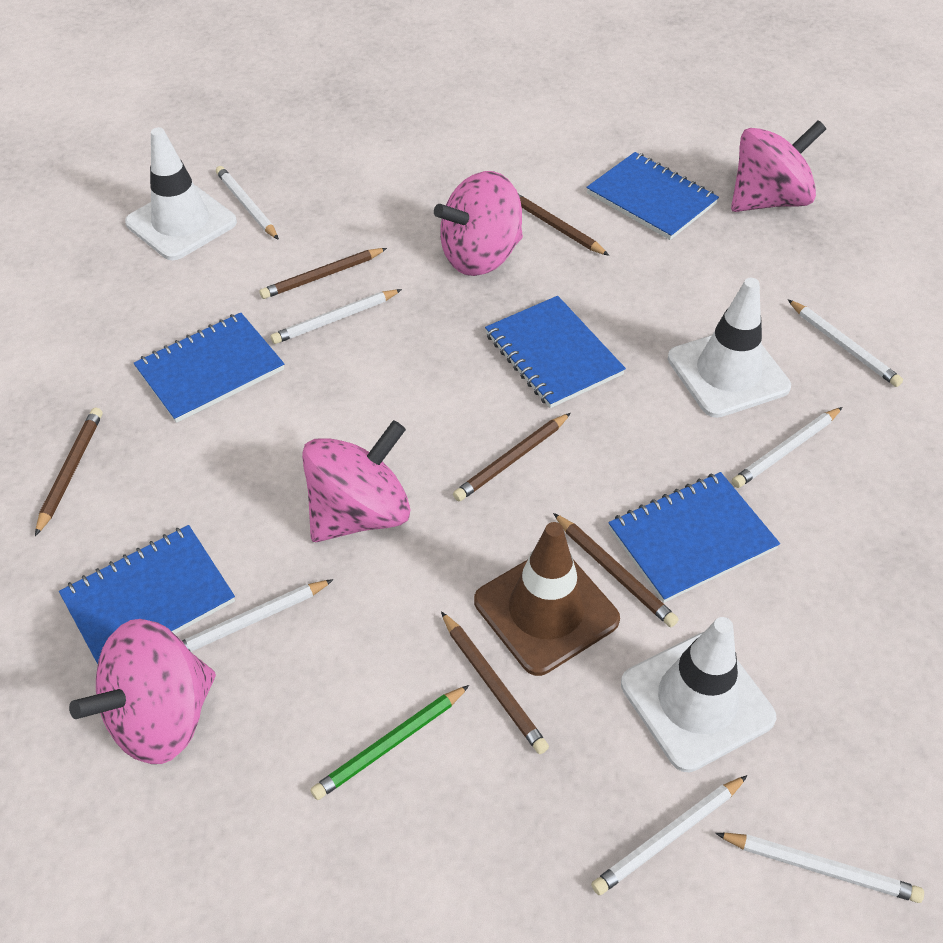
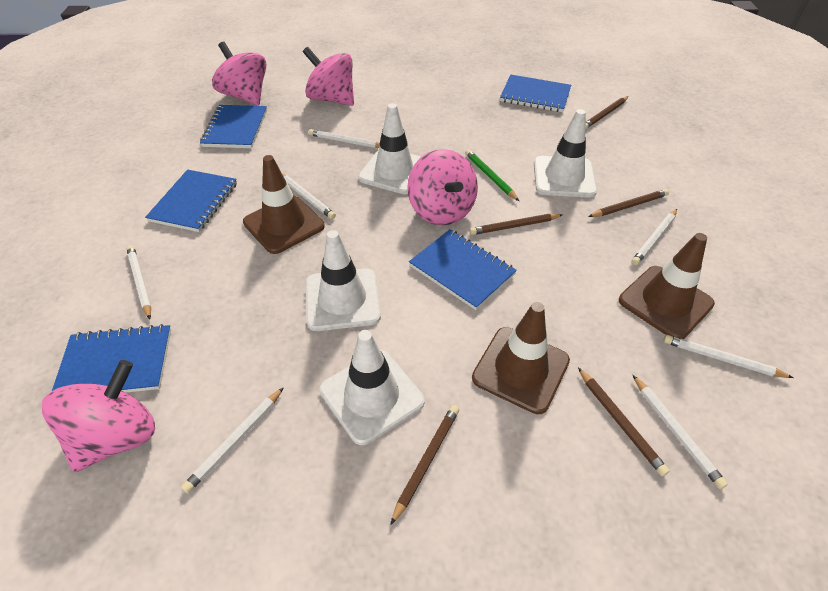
brown pencil: 6 -> 5
brown traffic cone: 1 -> 3
white traffic cone: 3 -> 4

